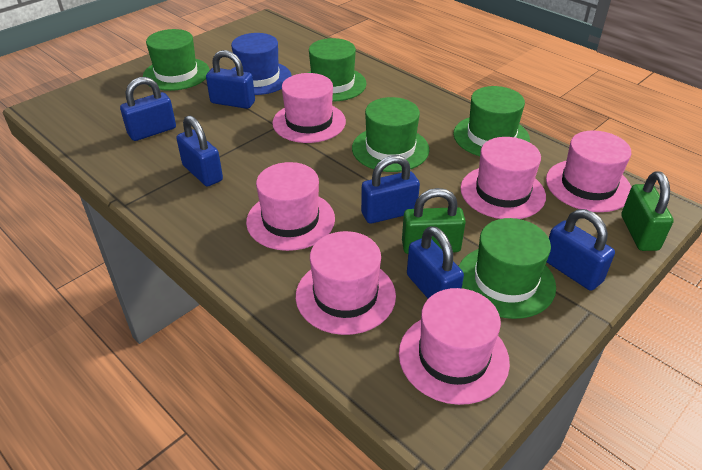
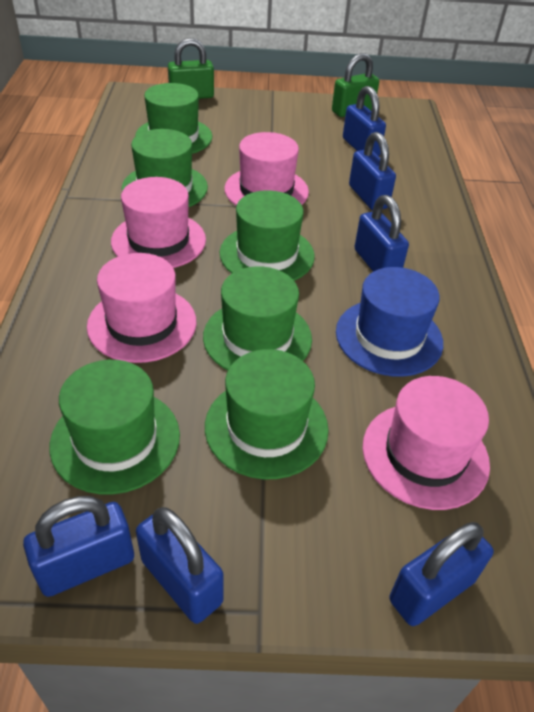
green hat: 5 -> 6
pink hat: 6 -> 4

